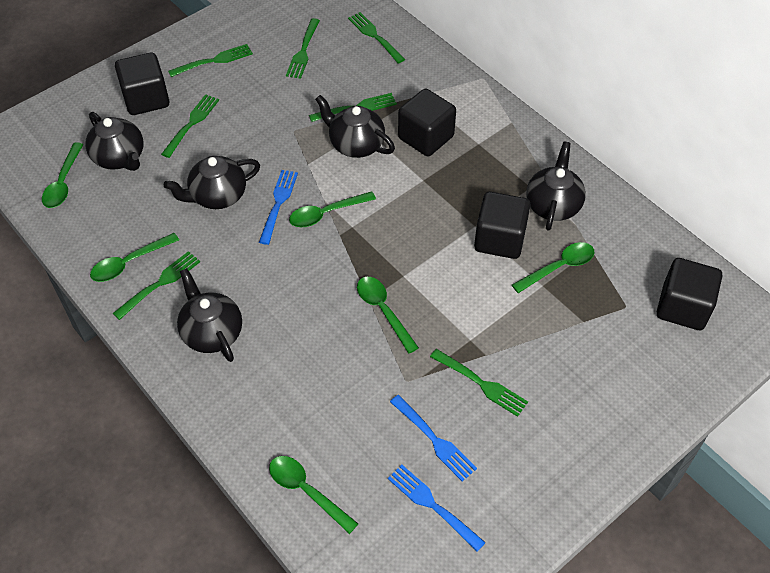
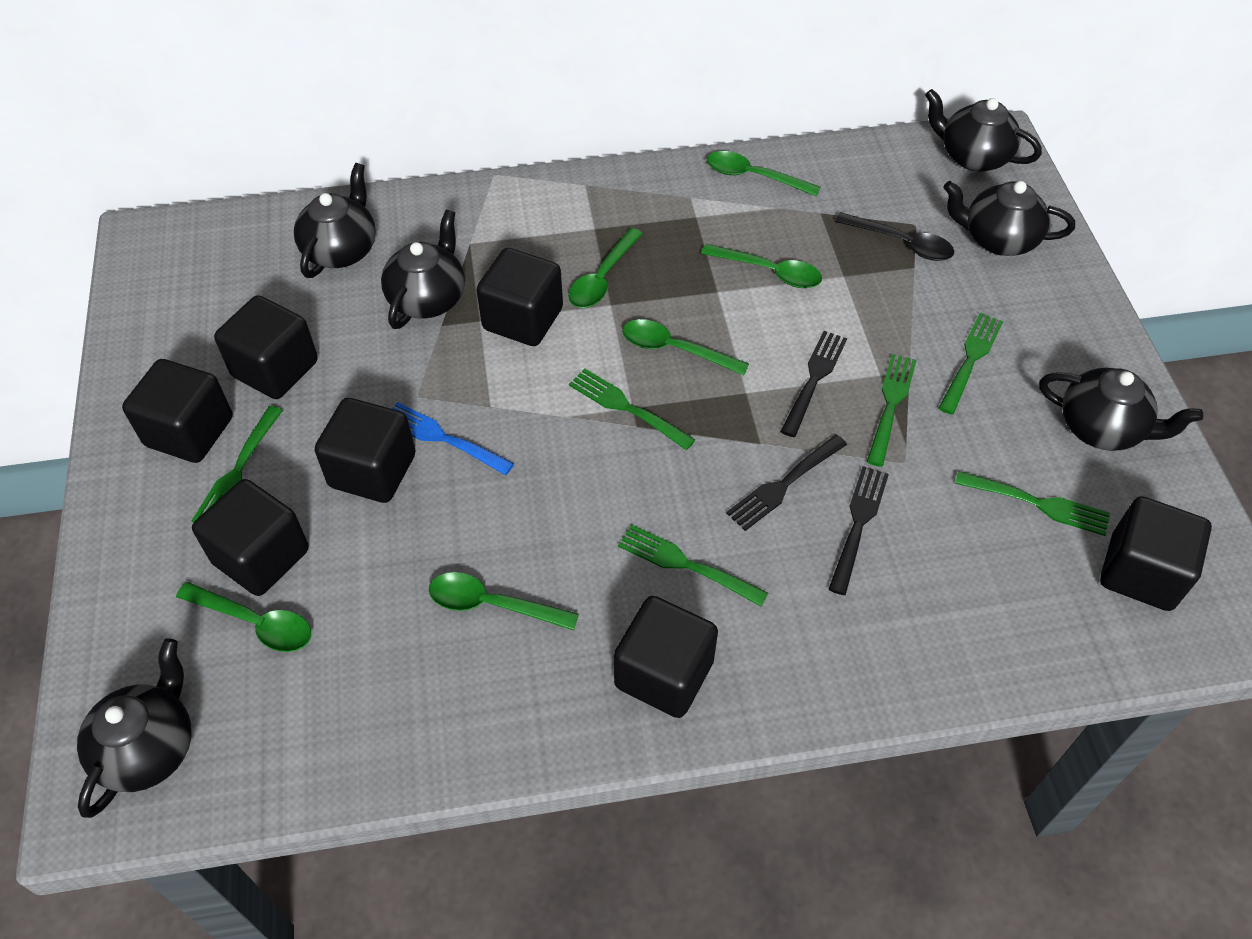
black cube: 4 -> 7
black fork: 0 -> 3
black spoon: 0 -> 1
black teapot: 5 -> 6
blue fork: 3 -> 1
green fork: 7 -> 6

